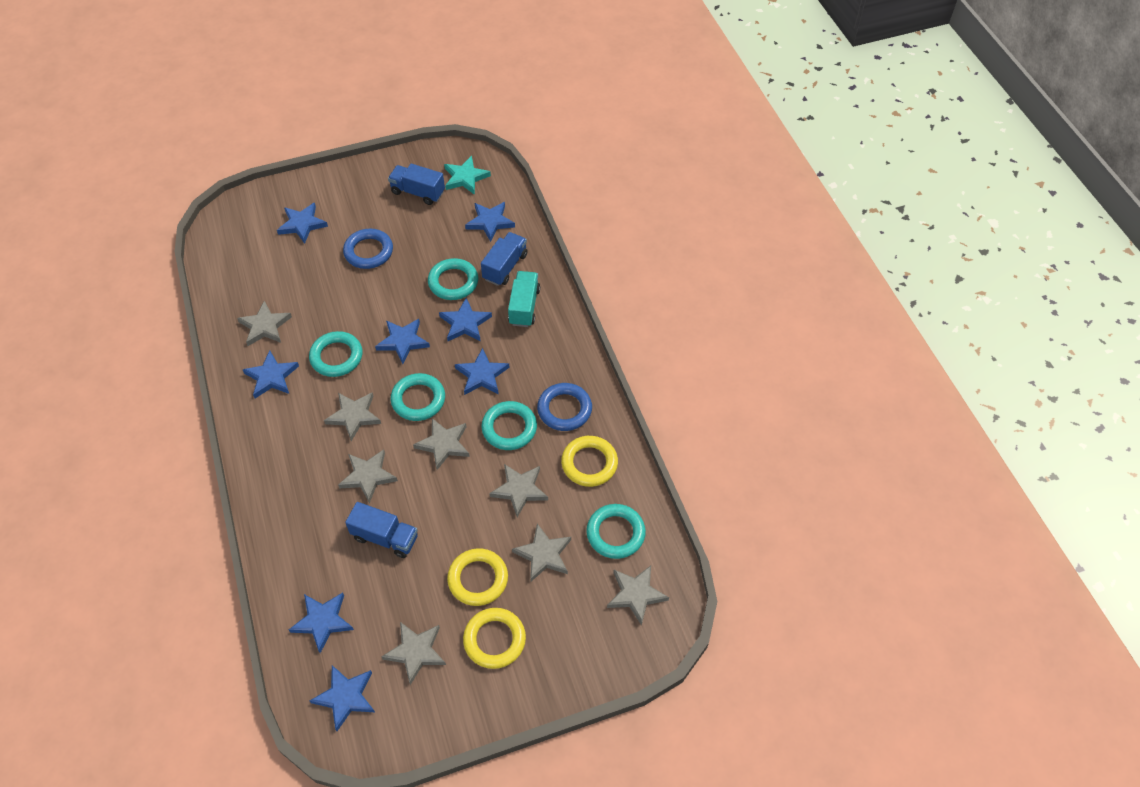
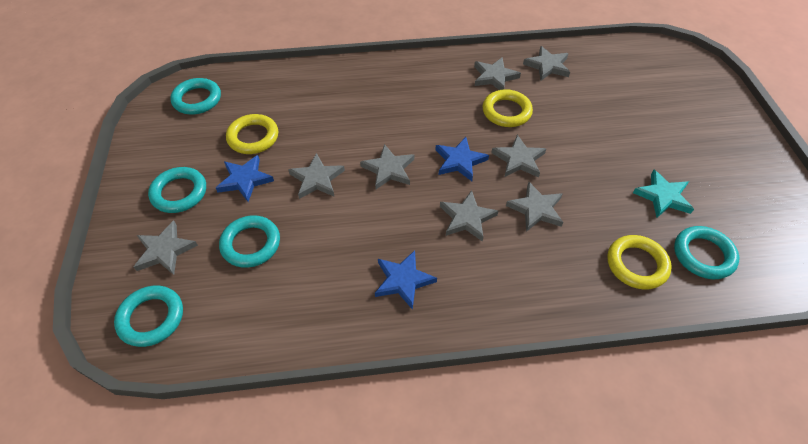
blue ring: 2 -> 0
blue star: 8 -> 3
blue truck: 3 -> 0
turquoise truck: 1 -> 0

